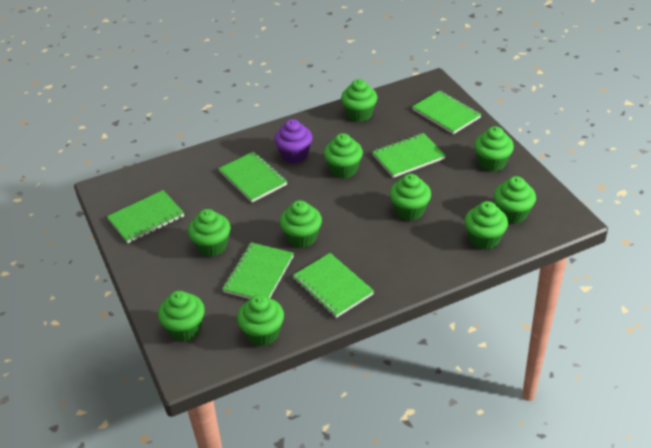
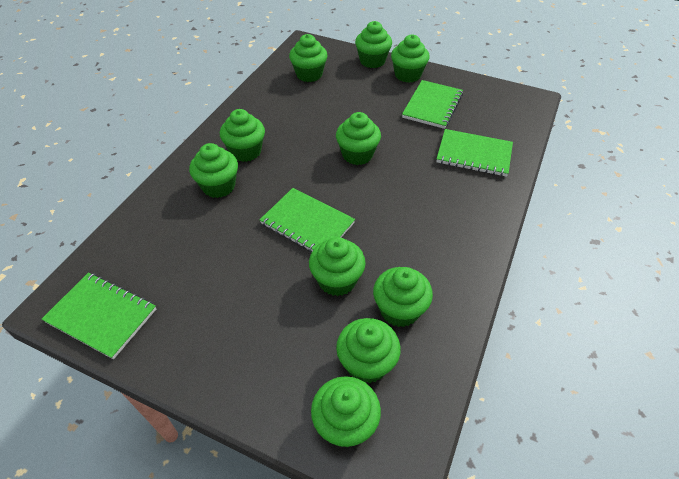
green notebook: 6 -> 4
purple cupcake: 1 -> 0

